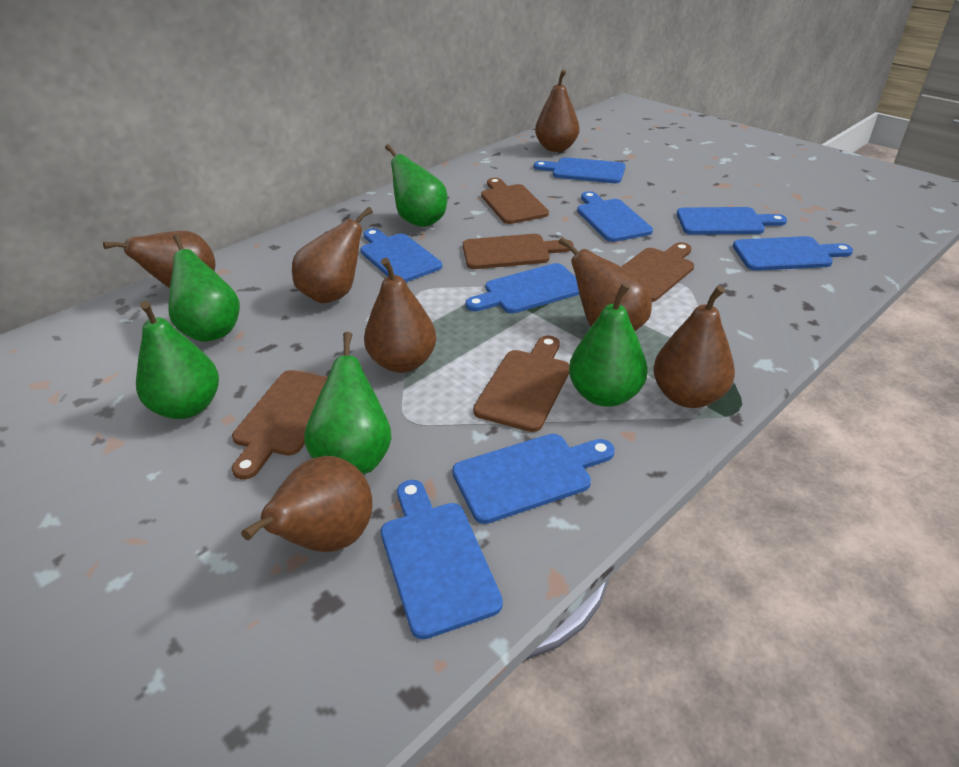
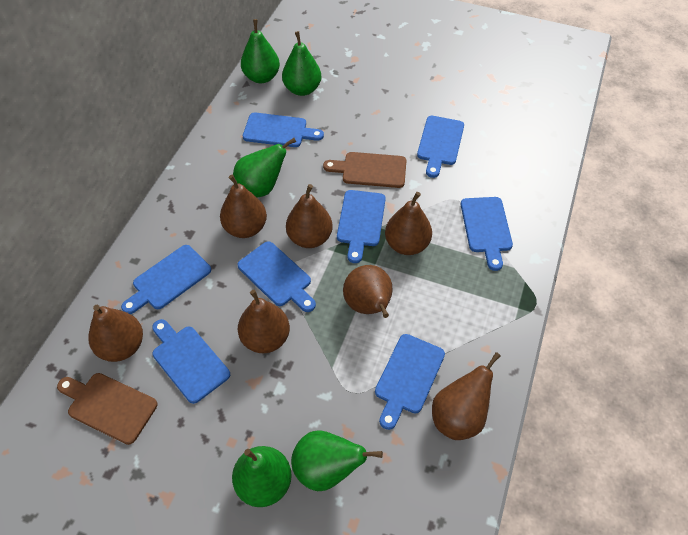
brown cutting board: 5 -> 2

